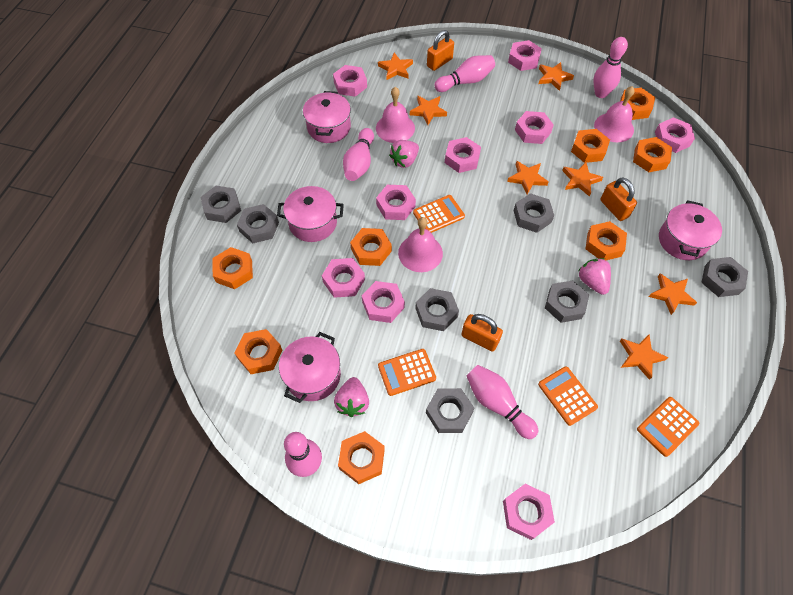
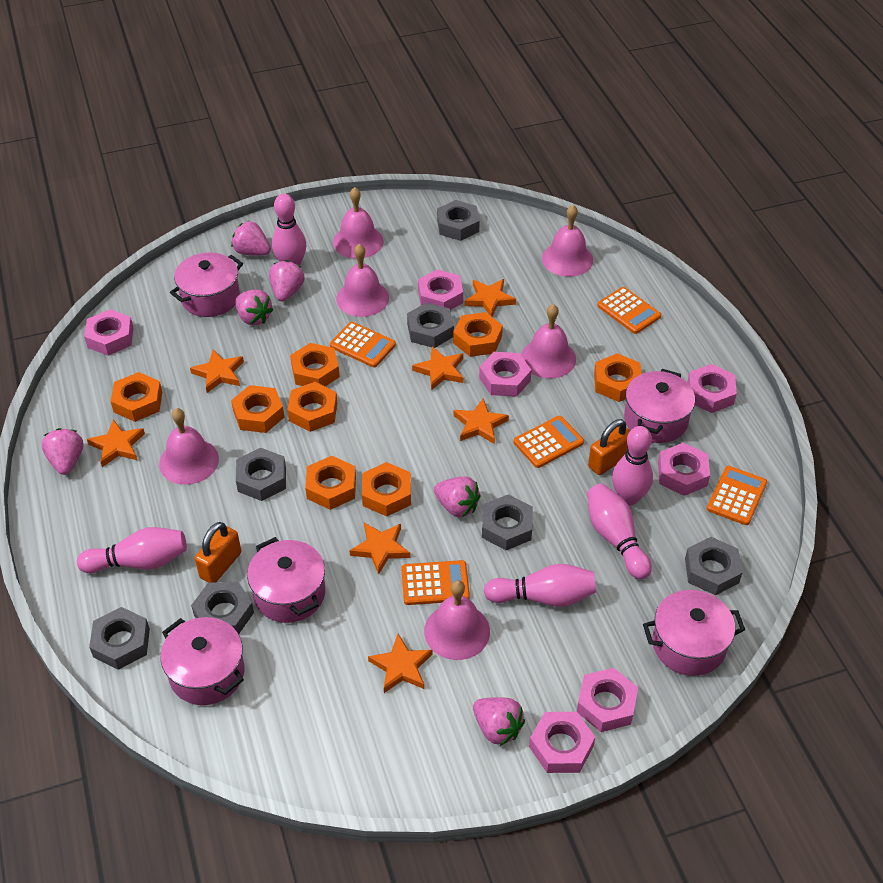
orange calculator: 4 -> 5
orange padlock: 3 -> 2
pink bell: 3 -> 6
pink nut: 9 -> 7
pink pot: 4 -> 5
pink strawberry: 3 -> 6

